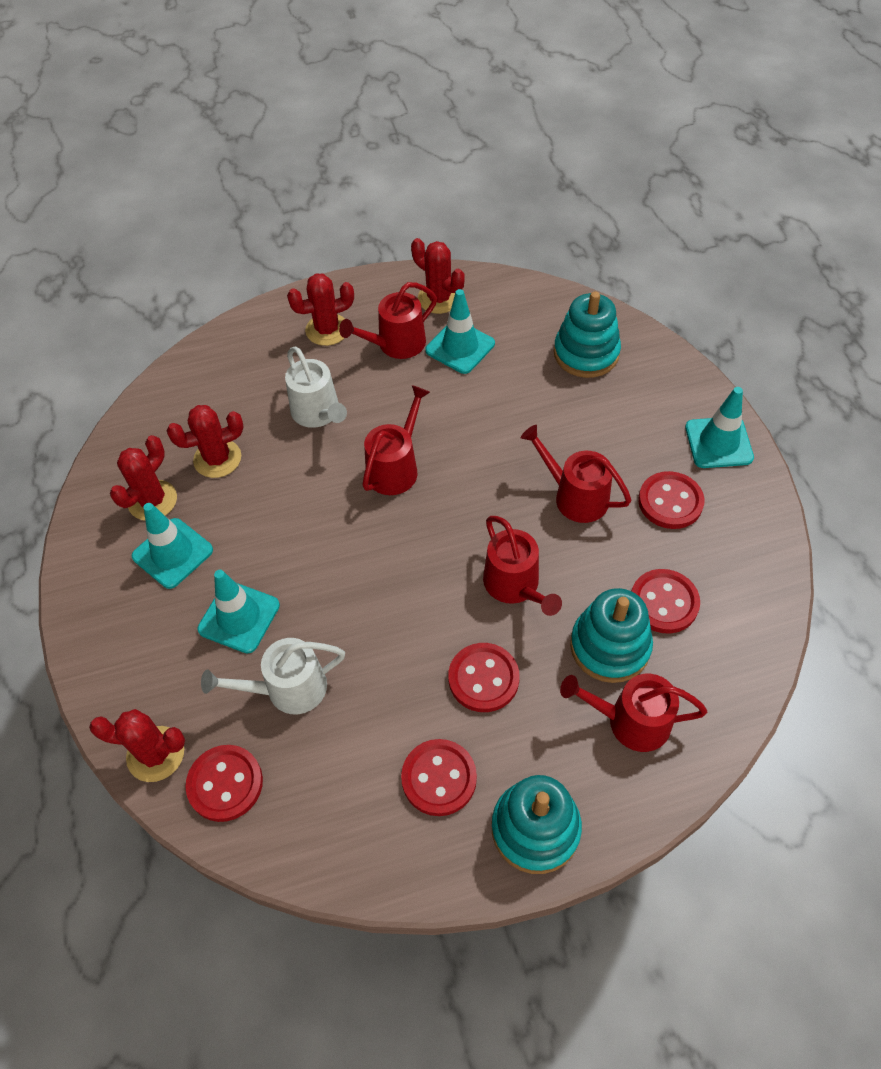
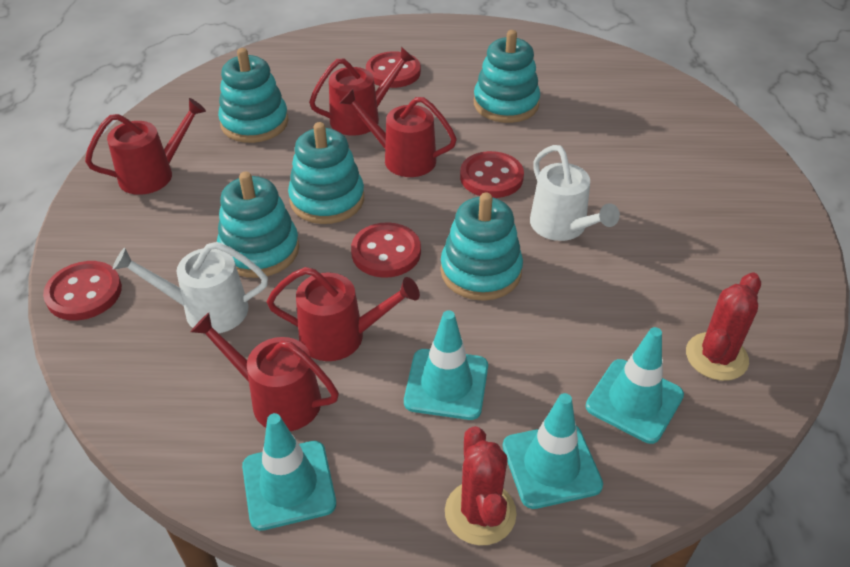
red button: 5 -> 4
red cactus: 5 -> 2
turquoise stacking toy: 3 -> 5

